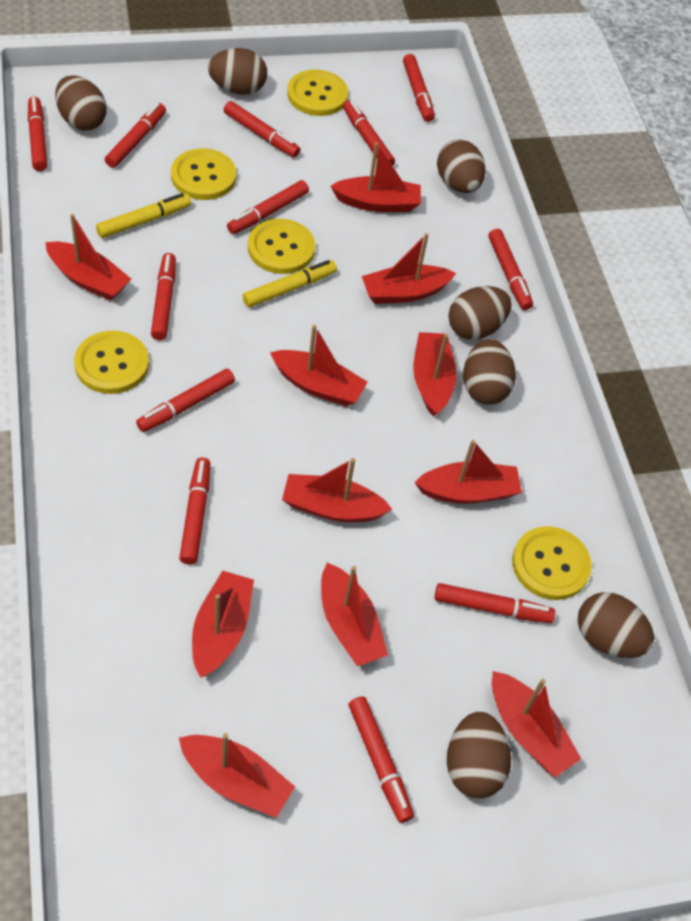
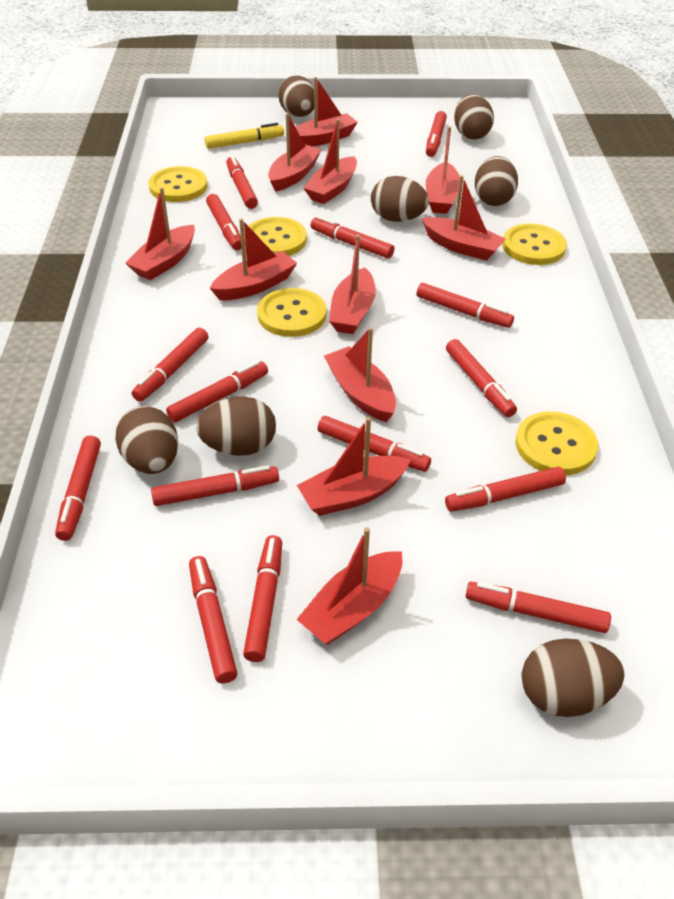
red marker: 12 -> 15
yellow marker: 2 -> 1

